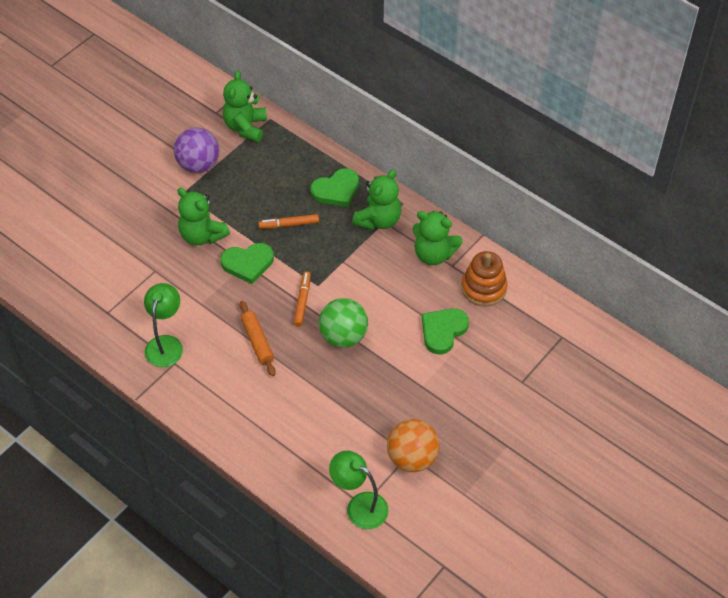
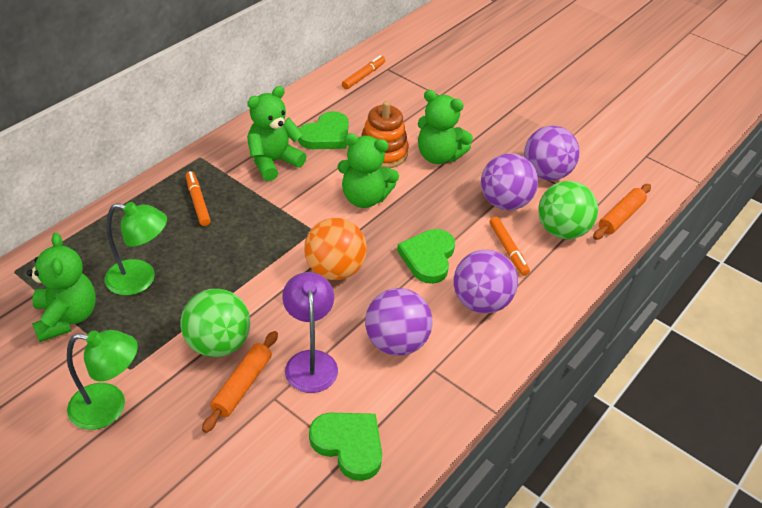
green ball: 1 -> 2
orange marker: 2 -> 3
orange rolling pin: 1 -> 2
purple ball: 1 -> 4
purple lamp: 0 -> 1

